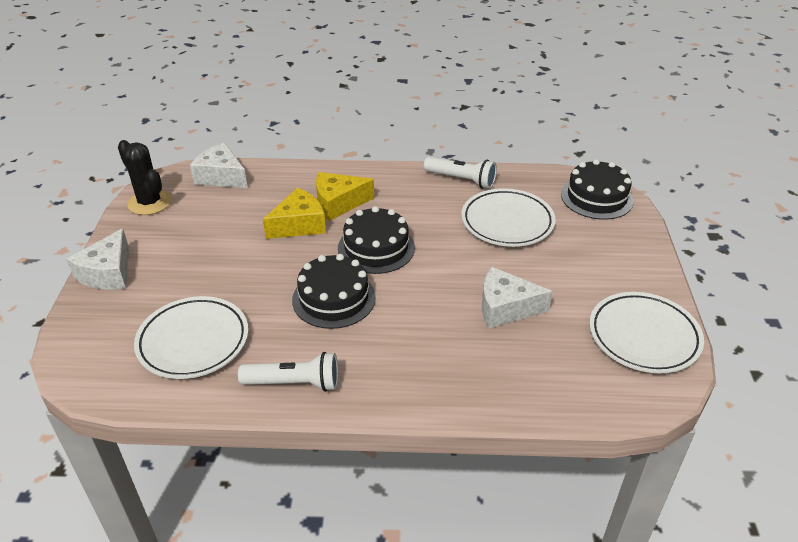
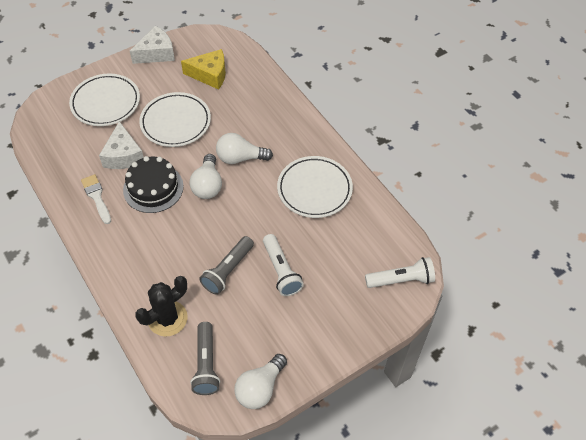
black cake: 3 -> 1
grey flashlight: 0 -> 2
white brush: 0 -> 1
white cheese: 3 -> 2
white light bulb: 0 -> 3
yellow cheese: 2 -> 1

